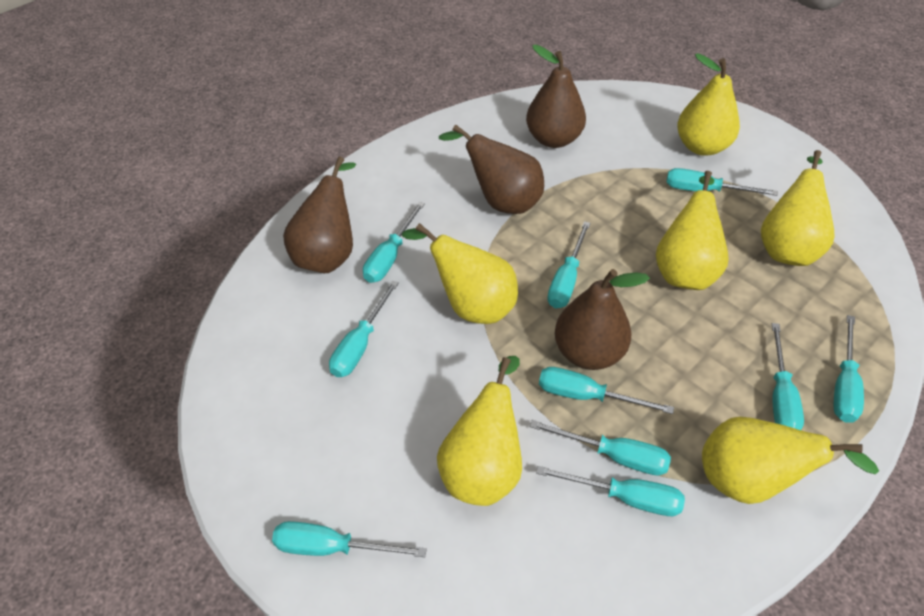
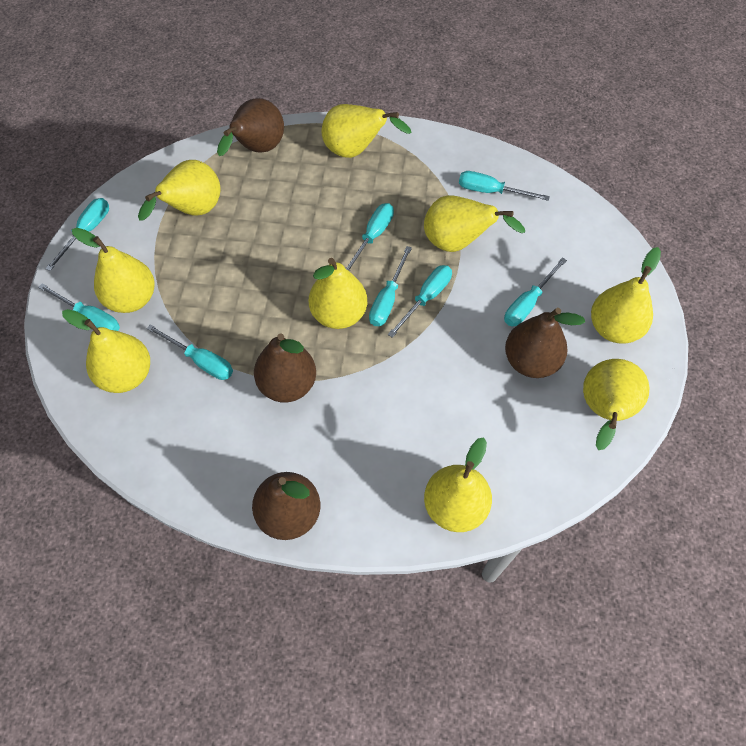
turquoise screwdriver: 10 -> 8
yellow pear: 6 -> 9

